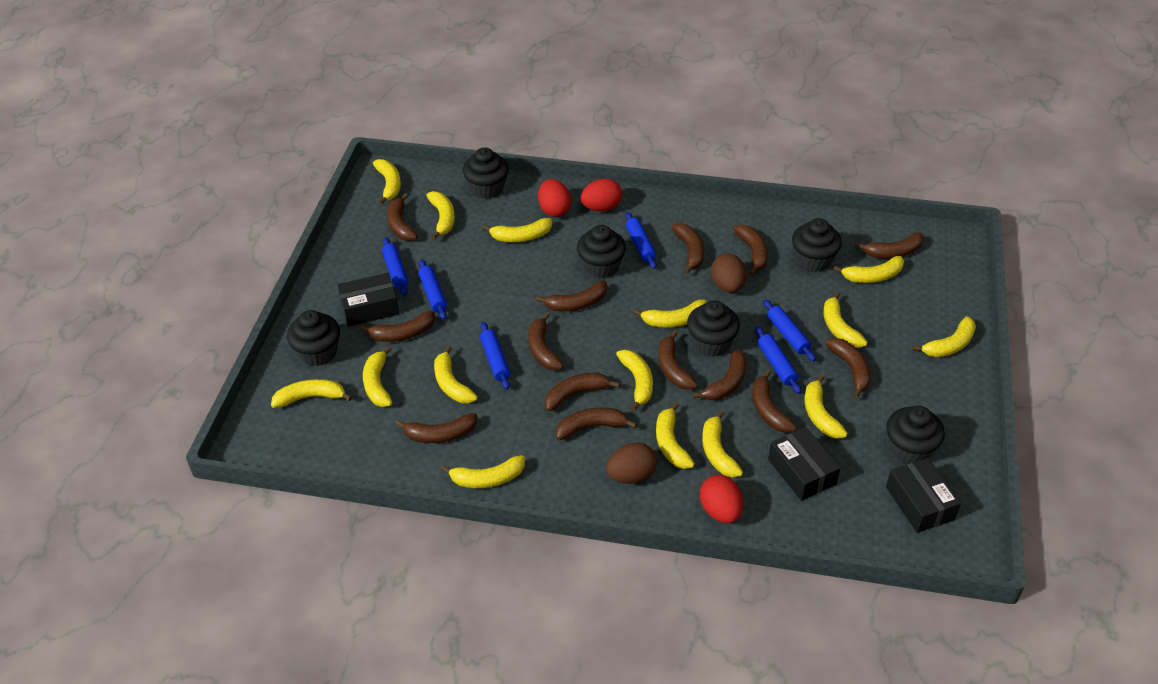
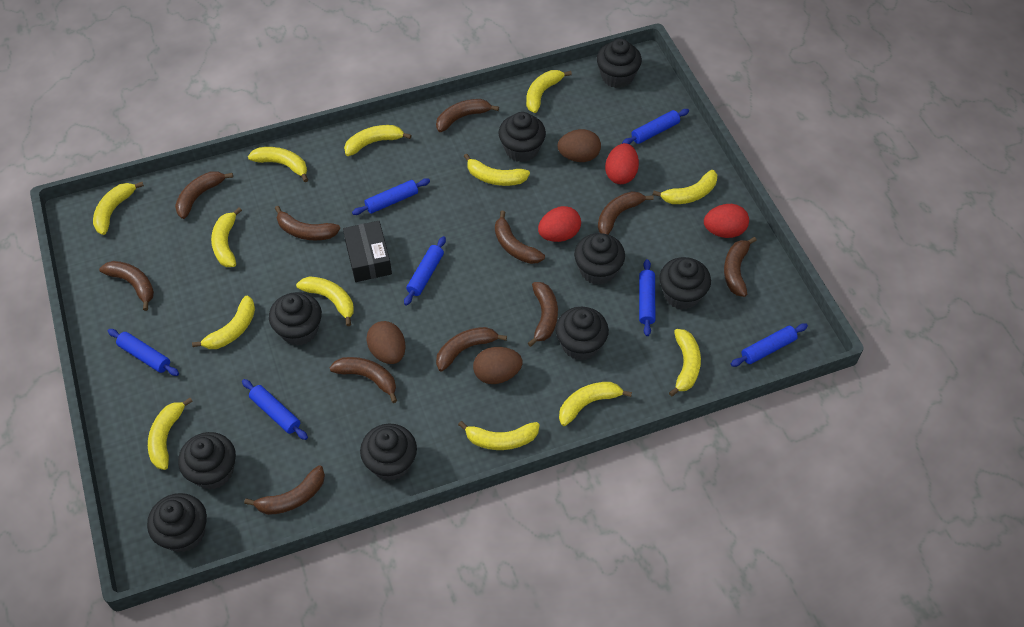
black box: 3 -> 1
black cupcake: 6 -> 9
blue rolling pin: 6 -> 7
brown banana: 14 -> 11
brown egg: 2 -> 3
yellow banana: 15 -> 13

